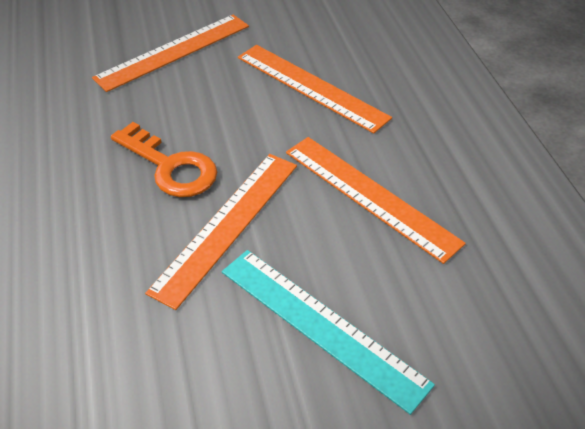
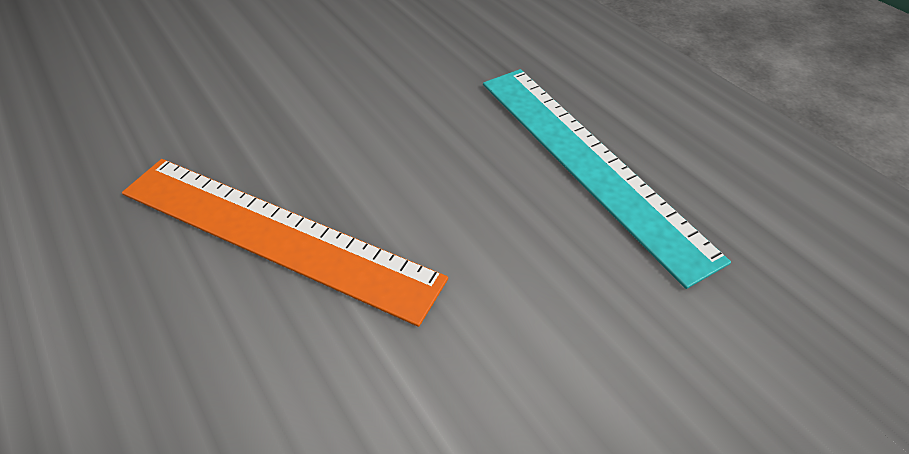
orange key: 1 -> 0
orange ruler: 4 -> 1

